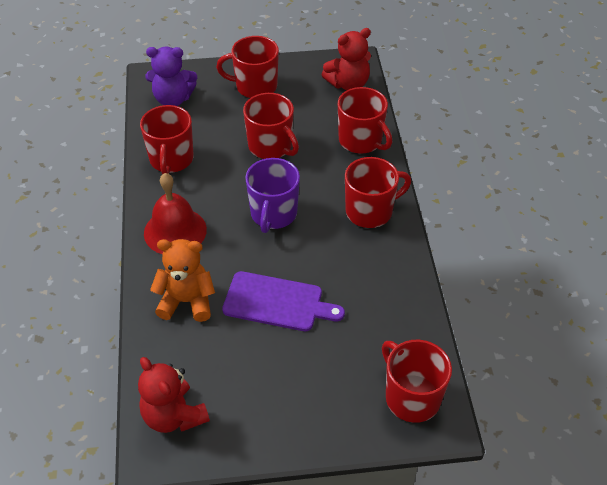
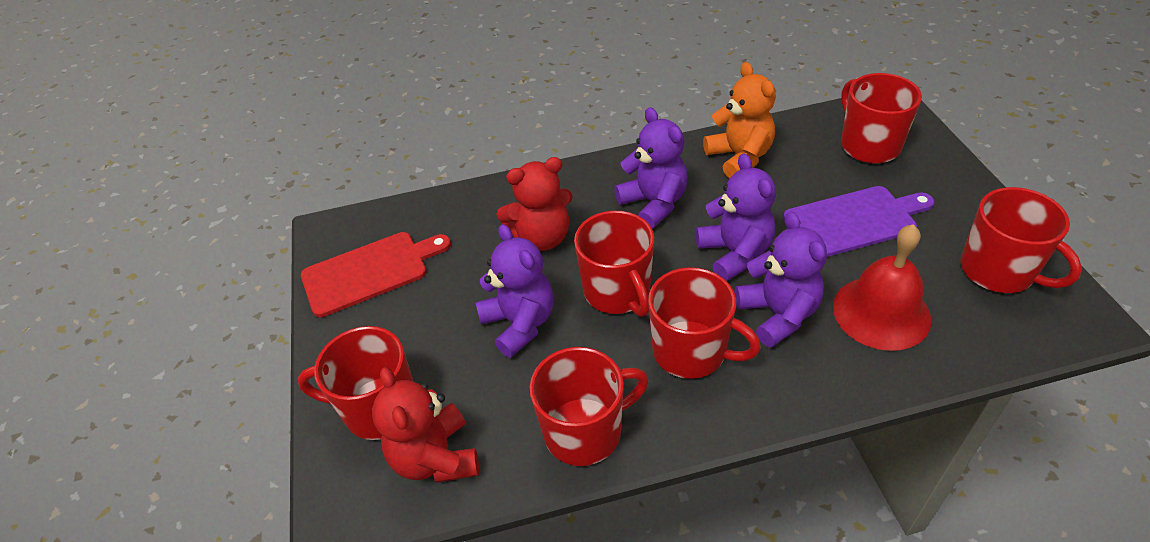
purple mug: 1 -> 0
purple teddy bear: 1 -> 4
red cutting board: 0 -> 1

